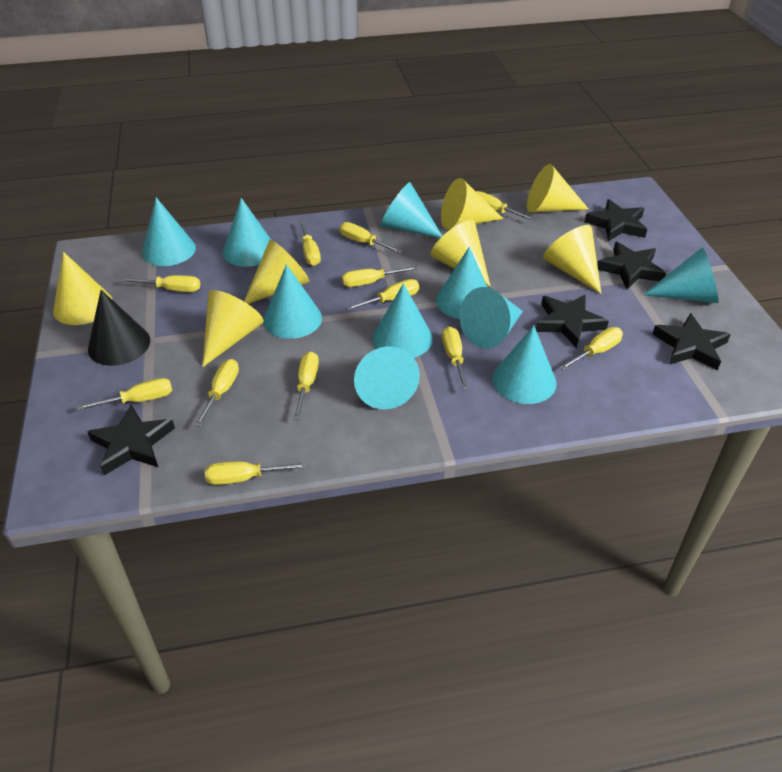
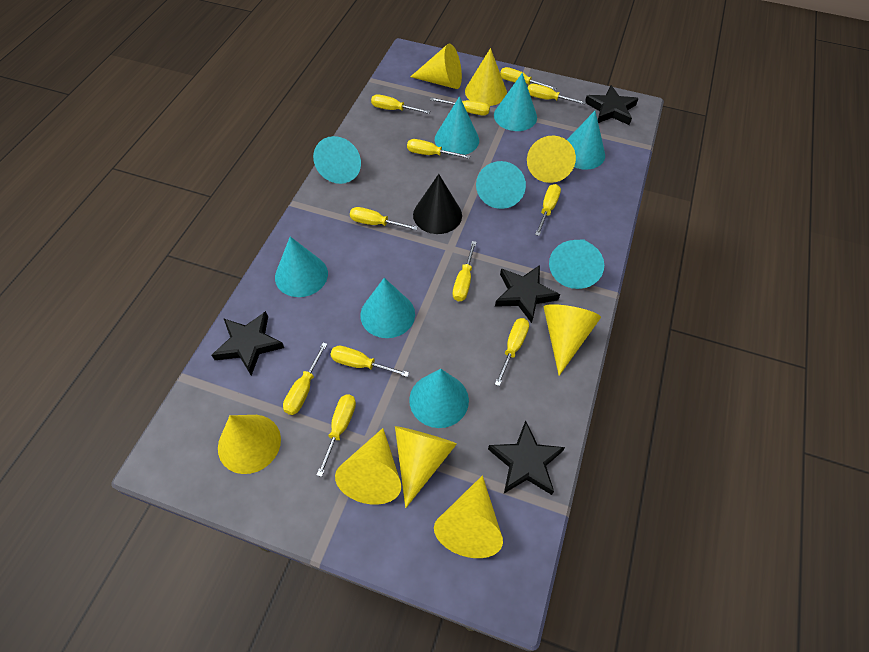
black star: 5 -> 4
turquoise cone: 10 -> 9
yellow cone: 7 -> 8

